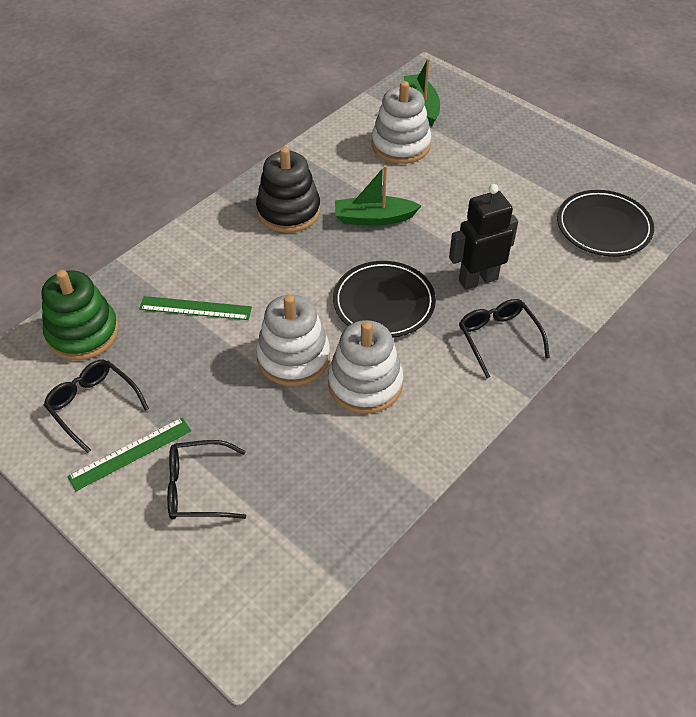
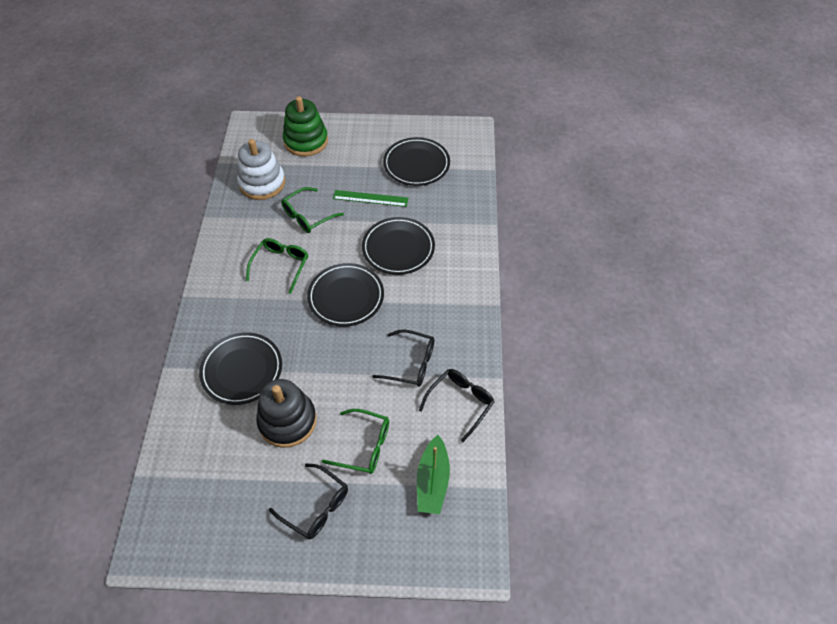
black plate: 2 -> 4
black robot: 1 -> 0
green boat: 2 -> 1
green glasses: 0 -> 3
green ruler: 2 -> 1
white stacking toy: 3 -> 1

